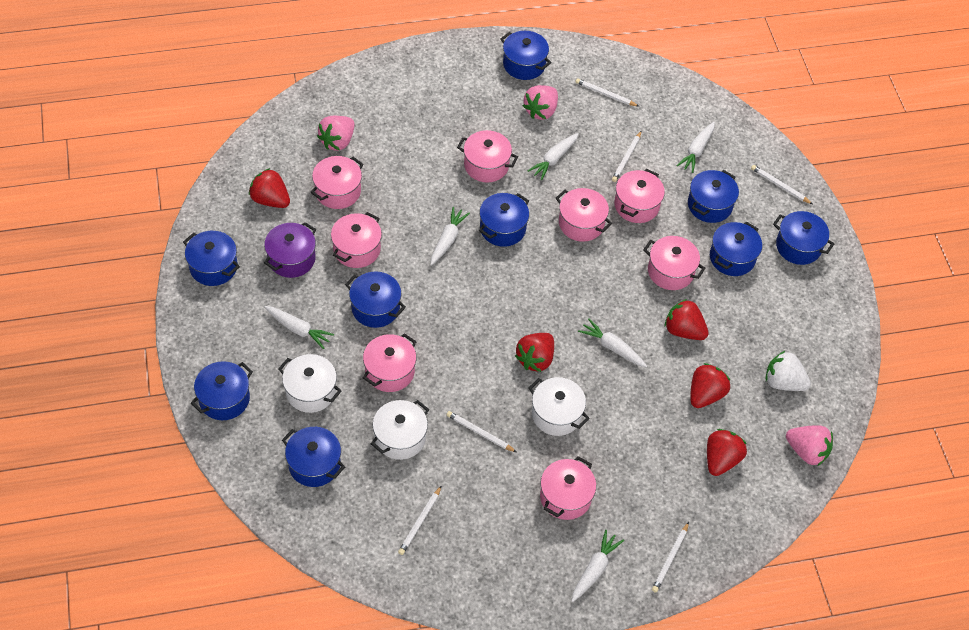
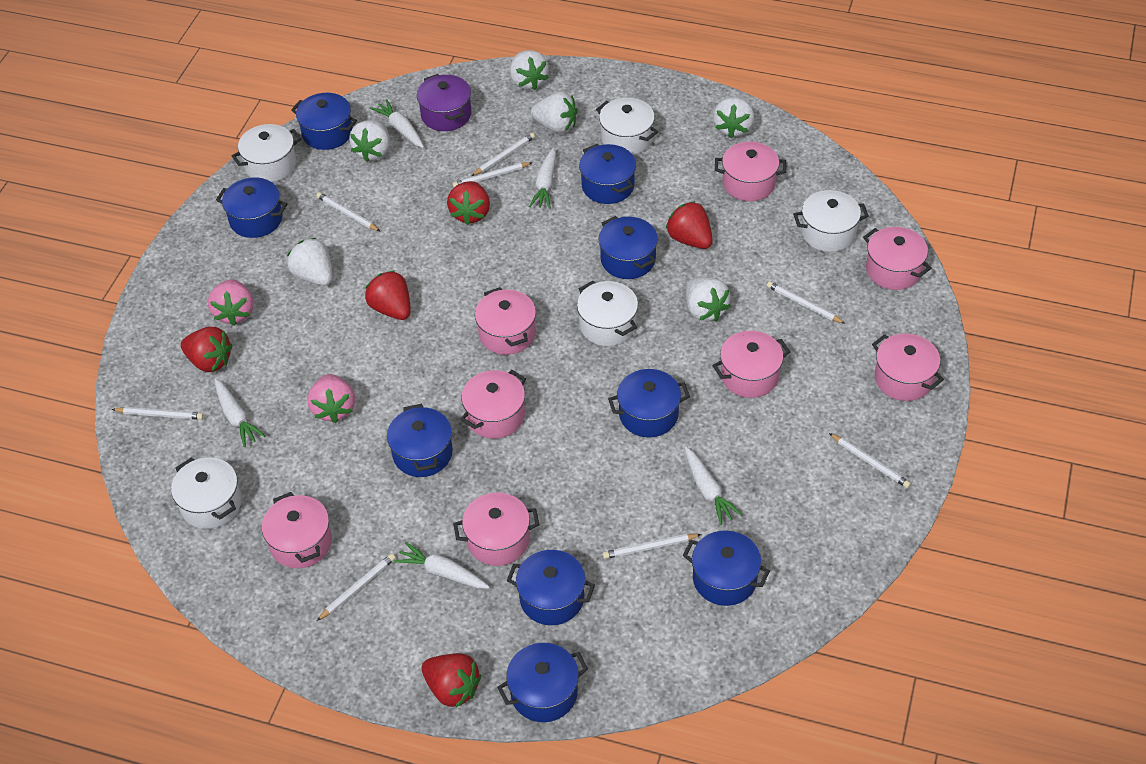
pink strawberry: 3 -> 2
white carrot: 6 -> 5
white pencil: 6 -> 8
white pot: 3 -> 5
white strawberry: 1 -> 6

